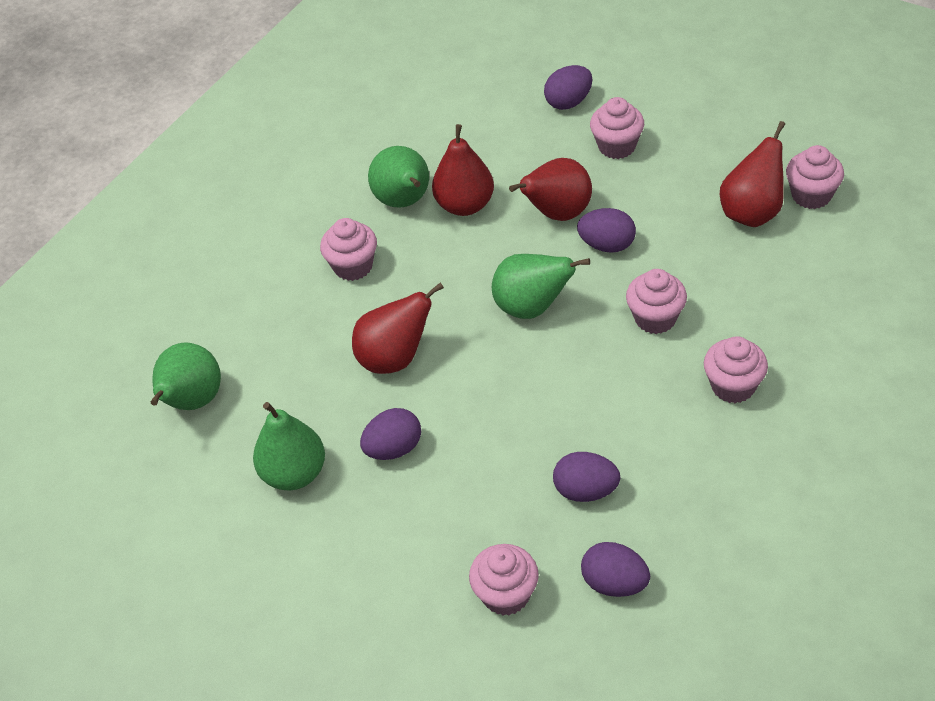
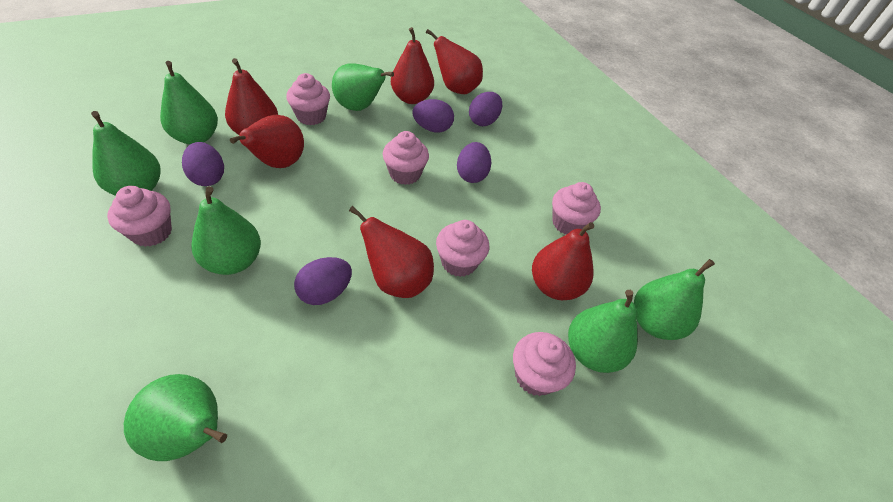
green pear: 4 -> 7
red pear: 4 -> 6

